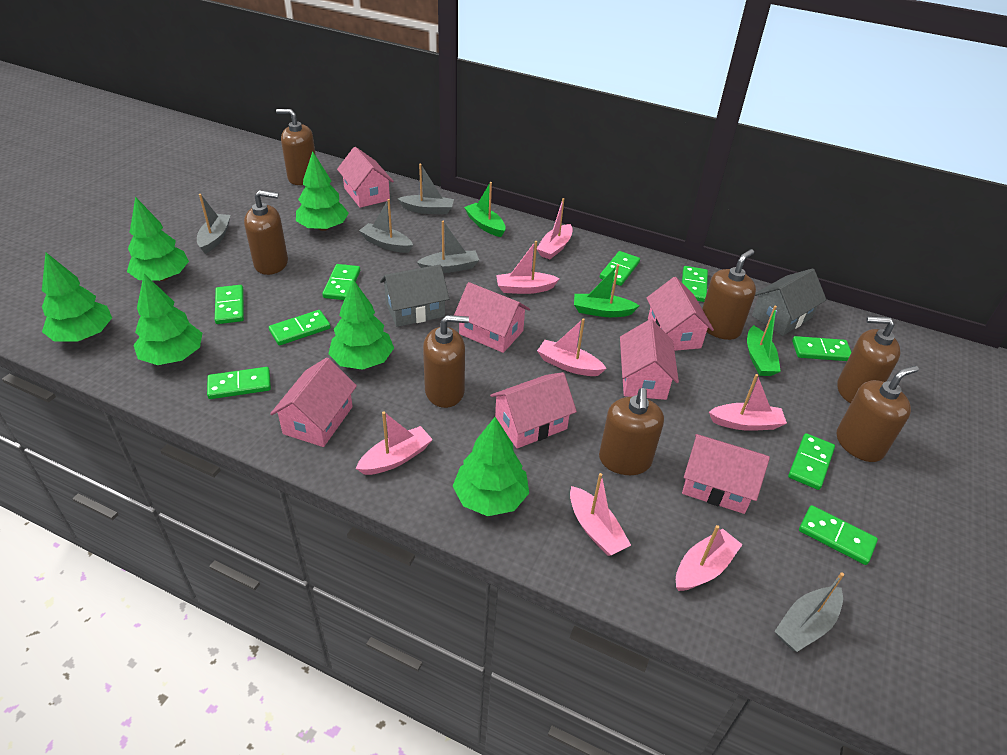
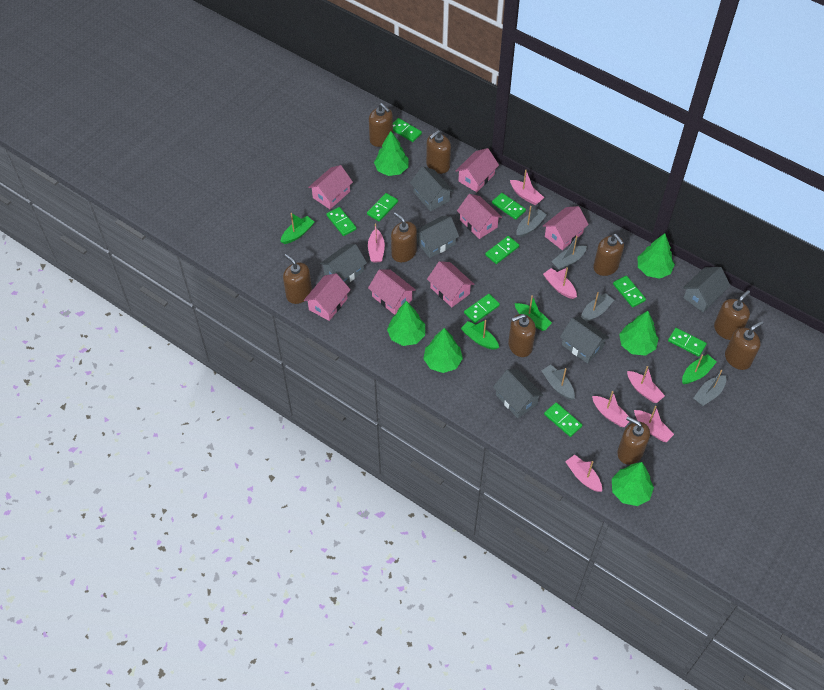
brown soap dispenser: 7 -> 9
green boat: 3 -> 4
grey house: 2 -> 6

